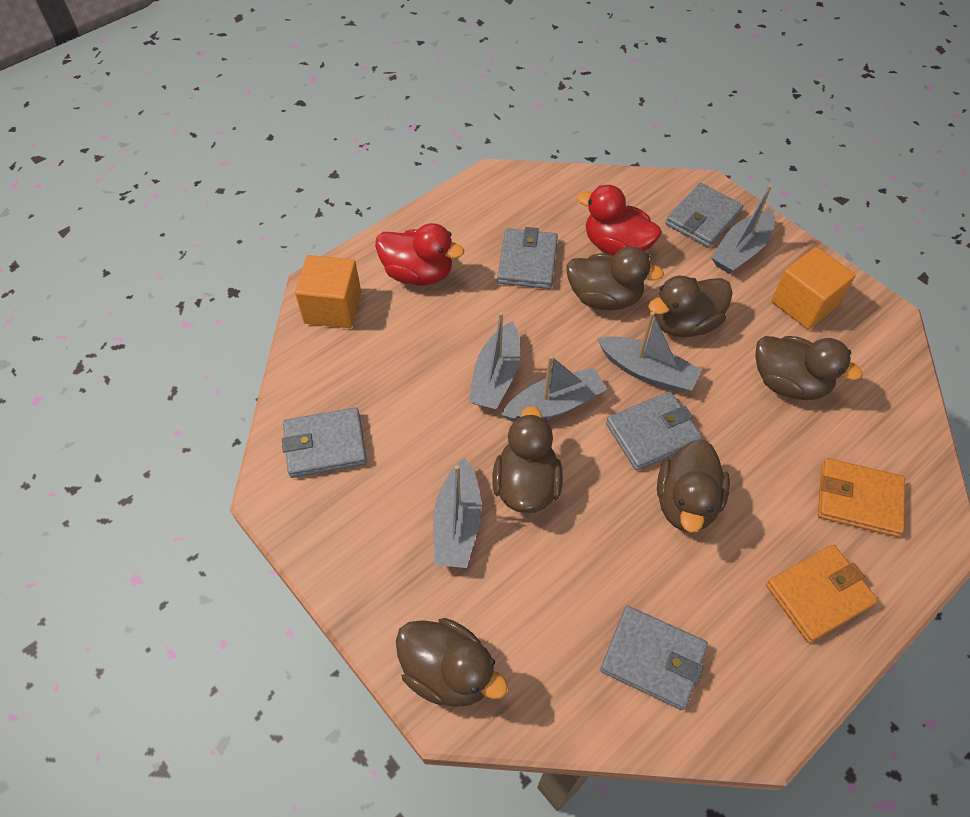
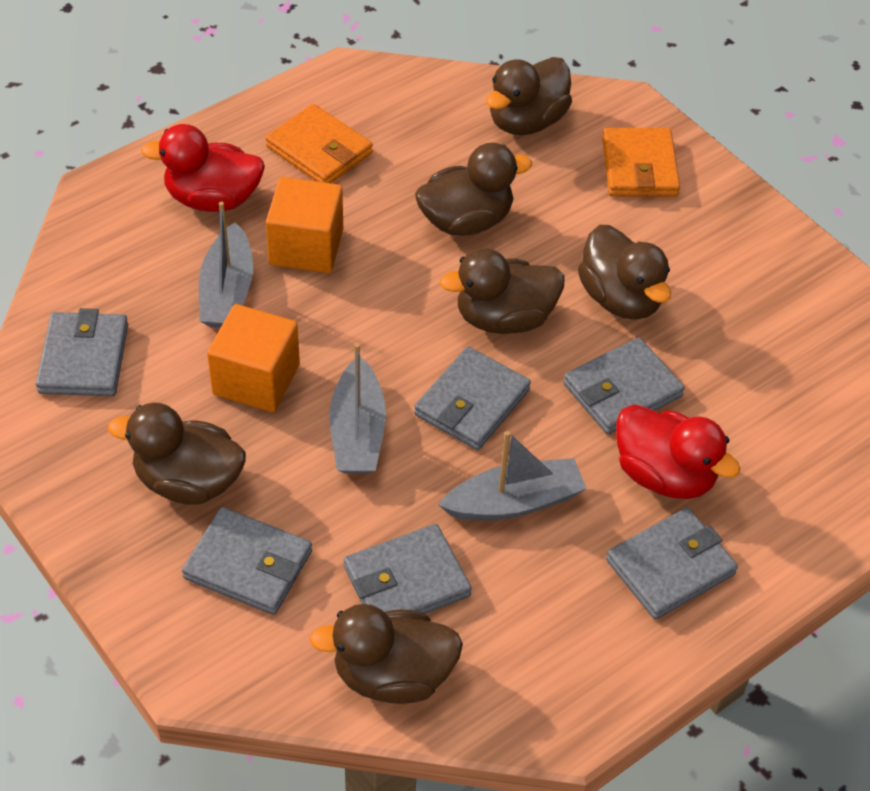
grey boat: 5 -> 3
grey wallet: 5 -> 6

